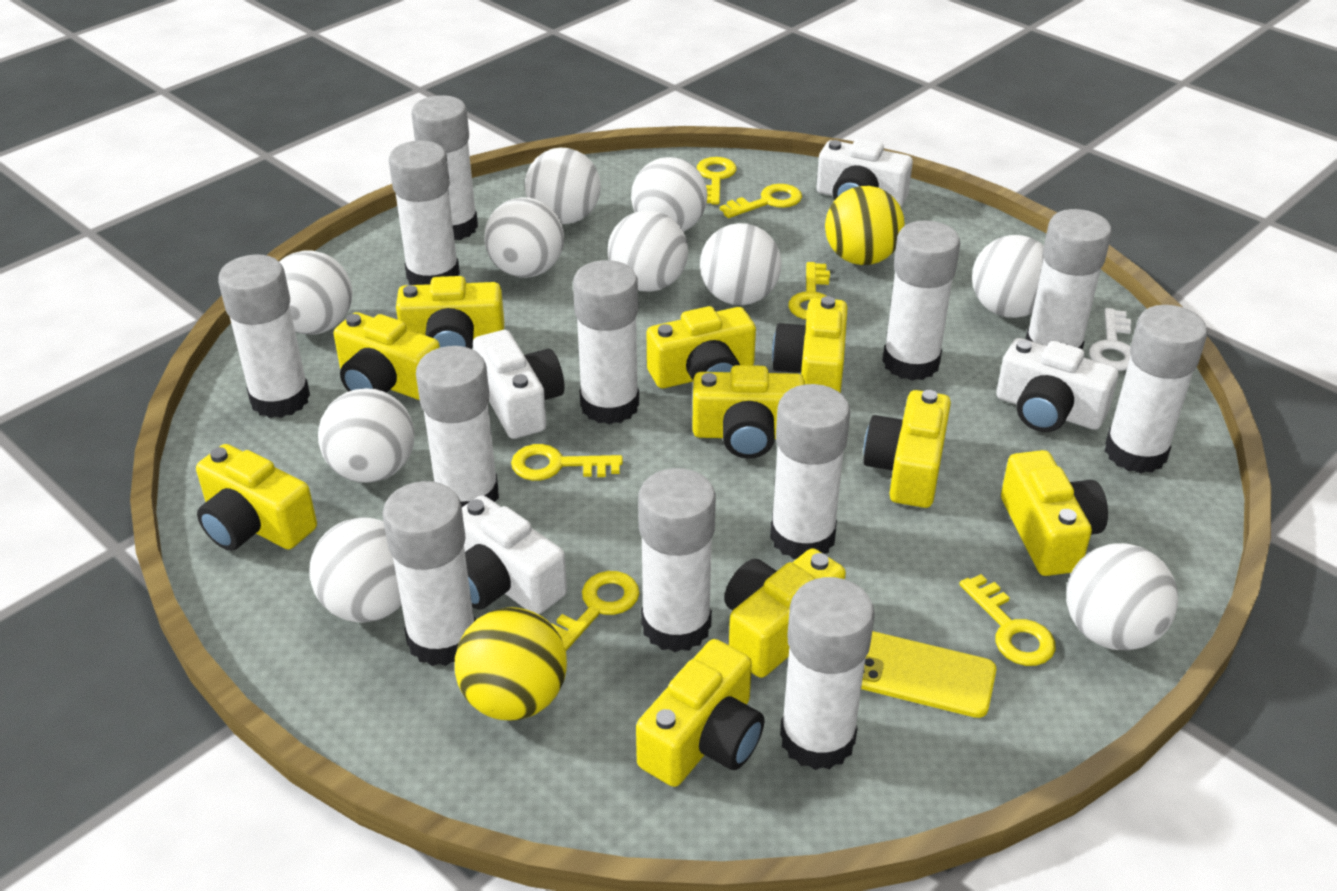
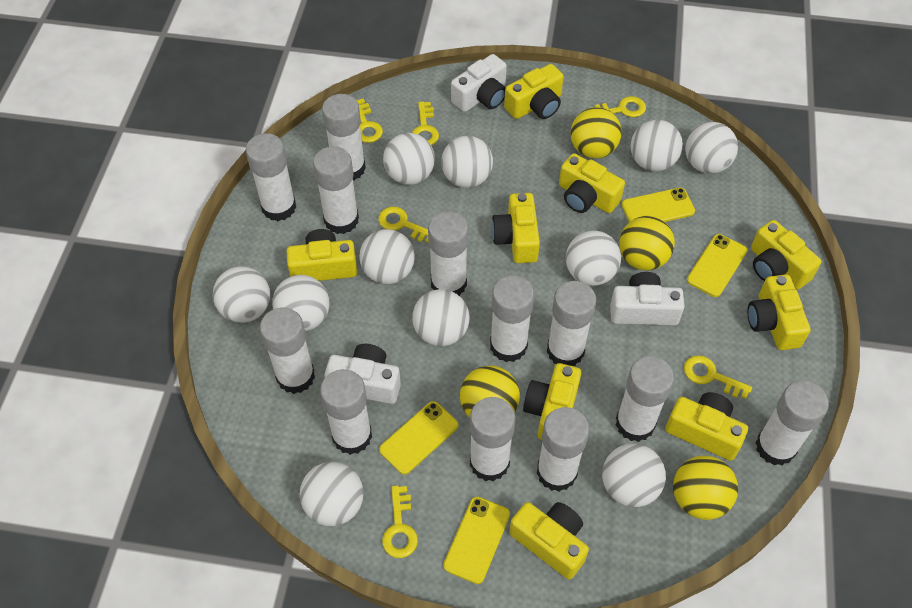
white ball: 10 -> 11
white camera: 4 -> 3
white key: 1 -> 0
yellow ball: 2 -> 4
yellow camera: 10 -> 9
yellow phone: 1 -> 4

